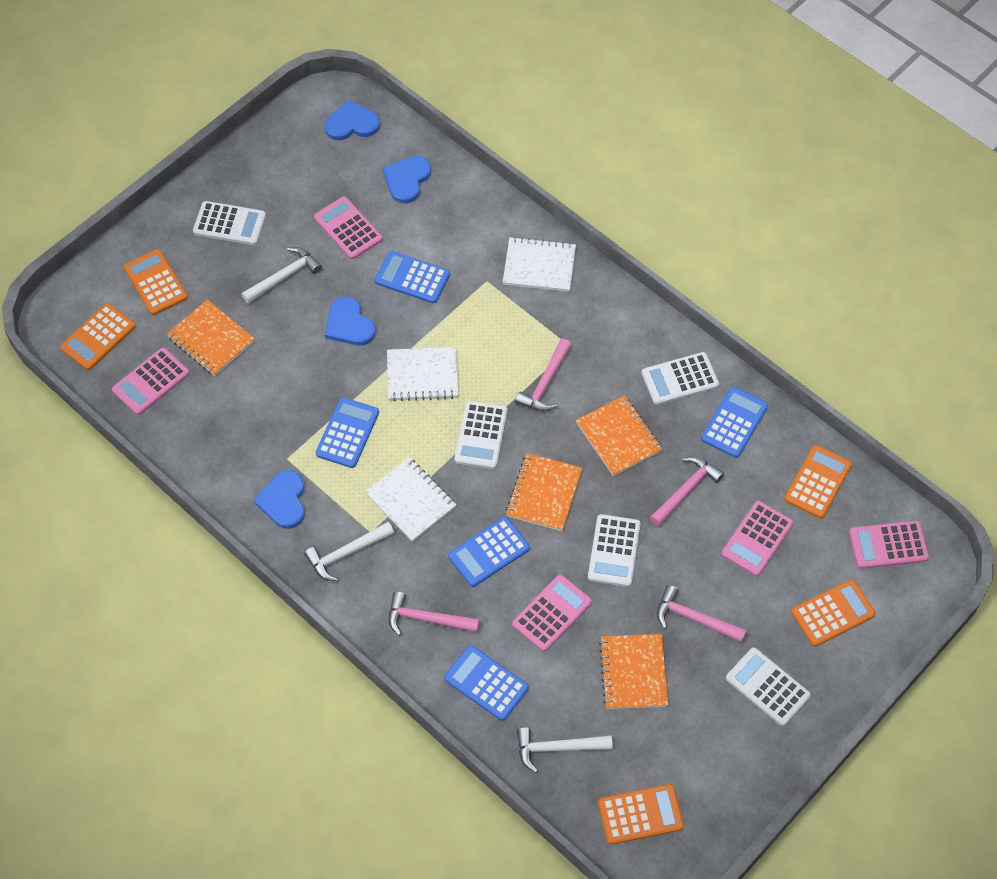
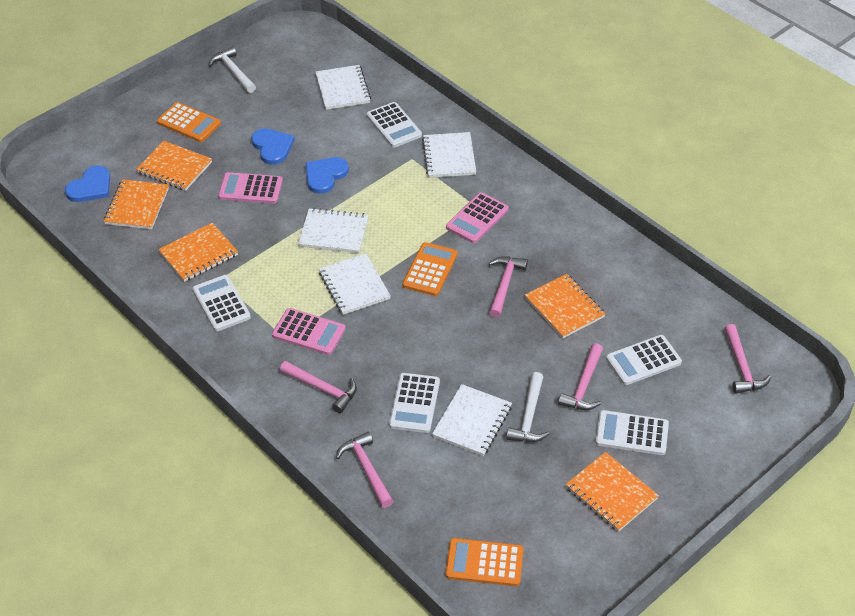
blue calculator: 5 -> 0
blue heart: 4 -> 3
orange calculator: 5 -> 3
orange notebook: 4 -> 5
pink calculator: 5 -> 3
pink hammer: 4 -> 5
white hammer: 3 -> 2
white notebook: 3 -> 5

